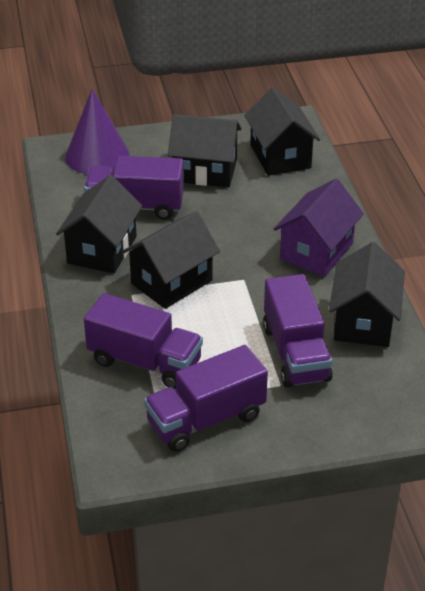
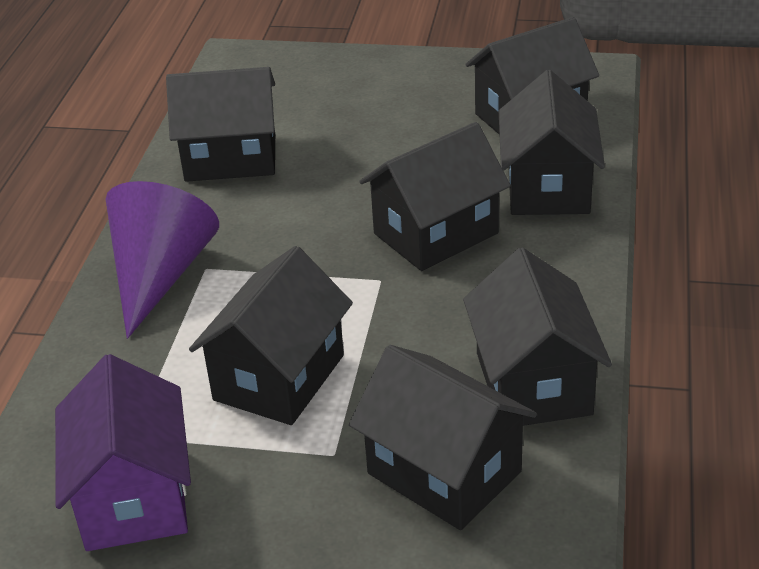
black house: 5 -> 7
purple truck: 4 -> 0

